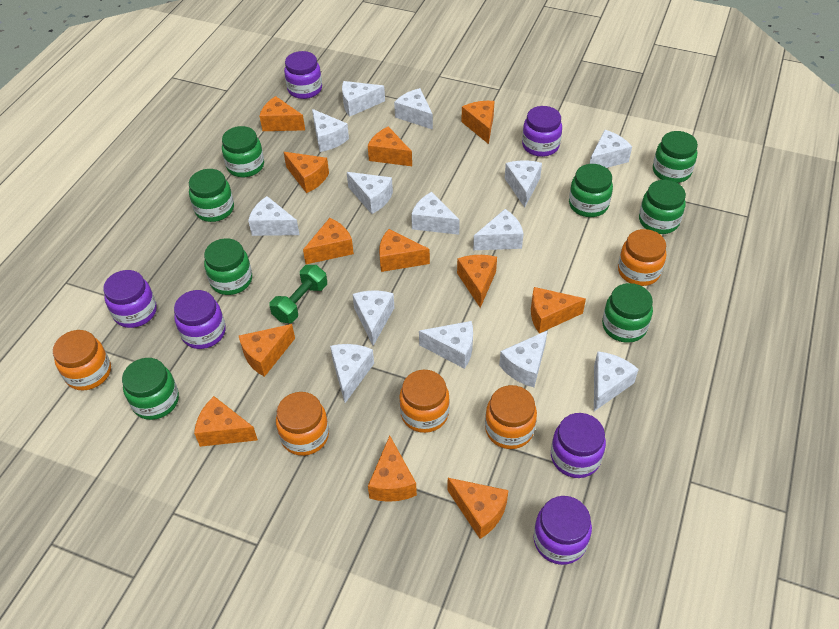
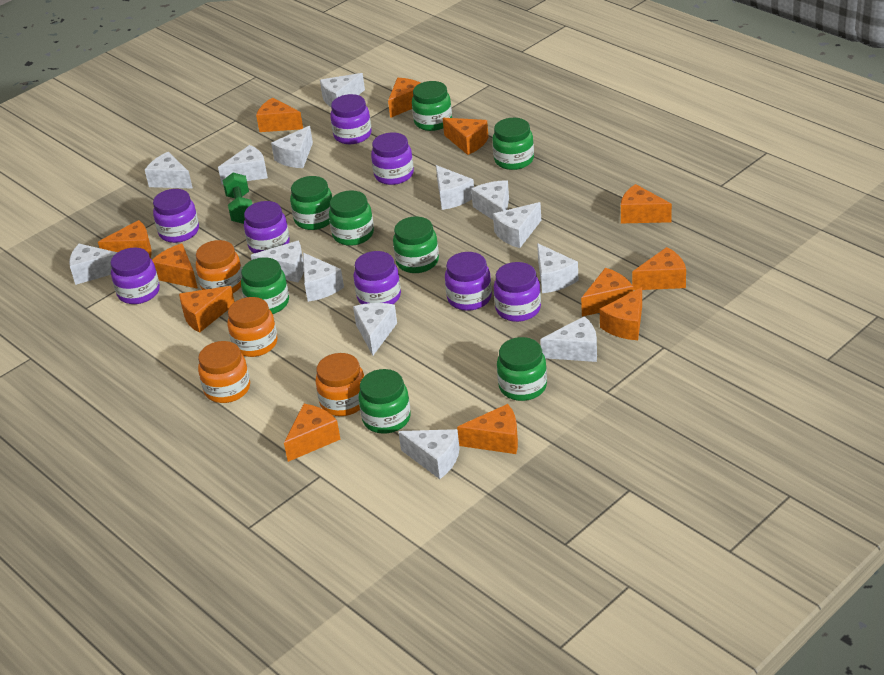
orange jar: 5 -> 4
purple jar: 6 -> 8

